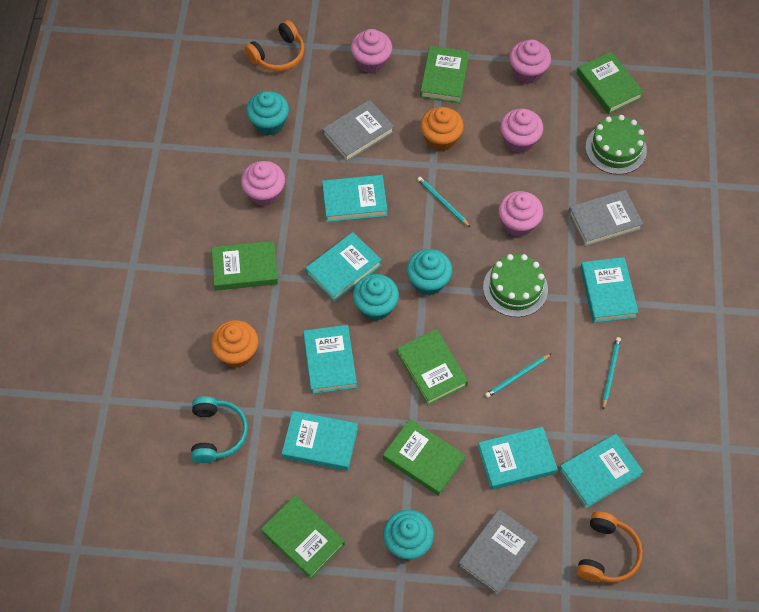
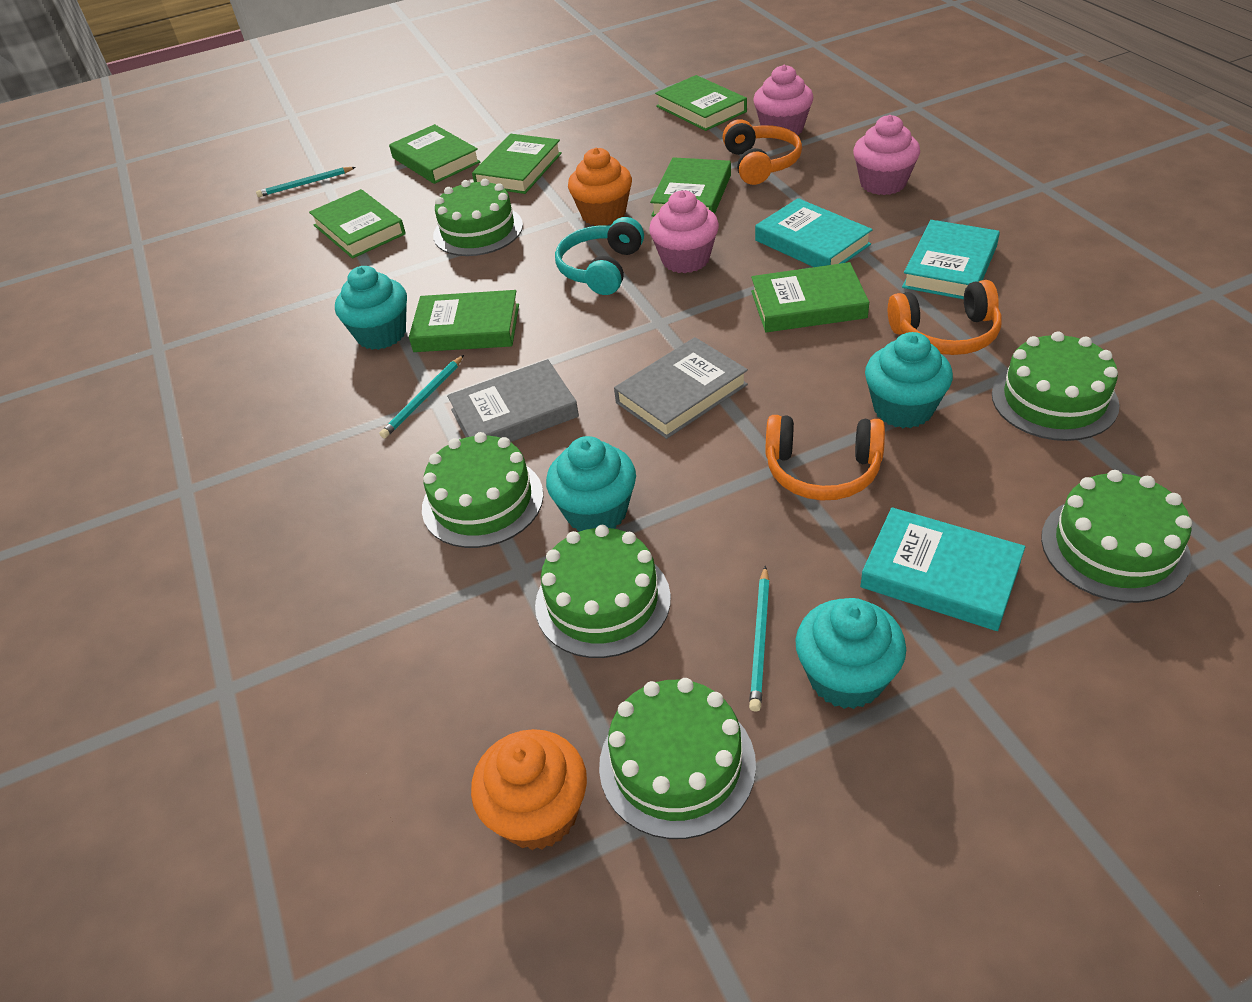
green book: 6 -> 7
green cake: 2 -> 6
grey book: 3 -> 2
orange headphones: 2 -> 3
pink cupcake: 5 -> 3
turquoise book: 7 -> 3

